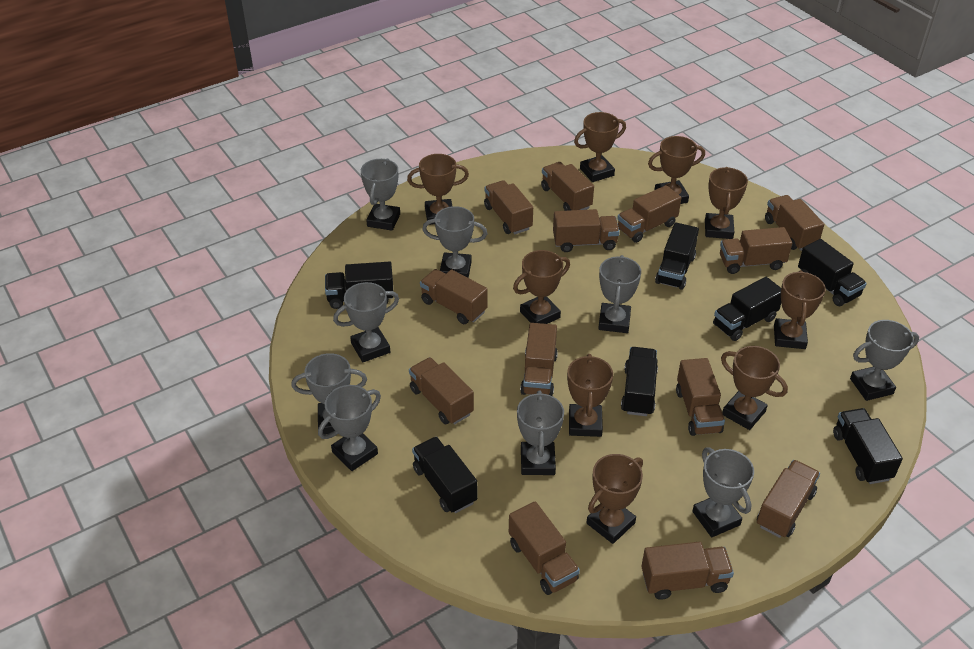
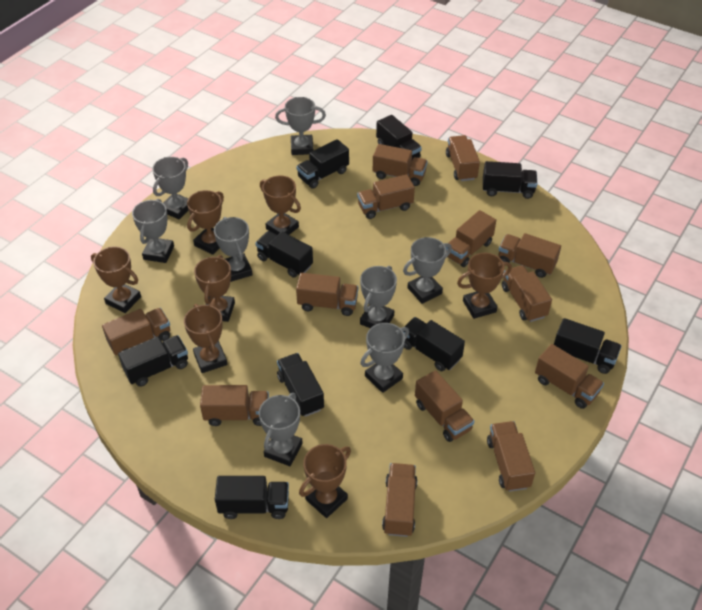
black truck: 7 -> 9
brown trophy: 9 -> 7
grey trophy: 9 -> 8

